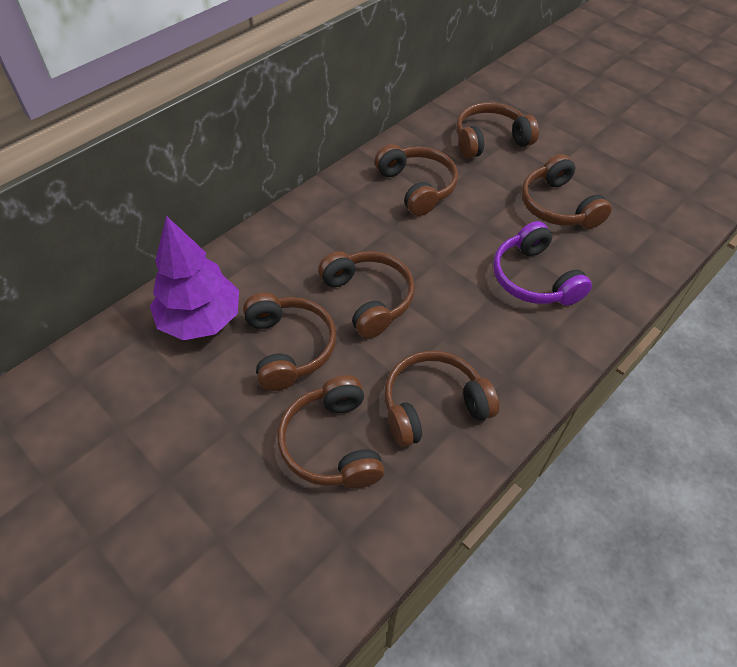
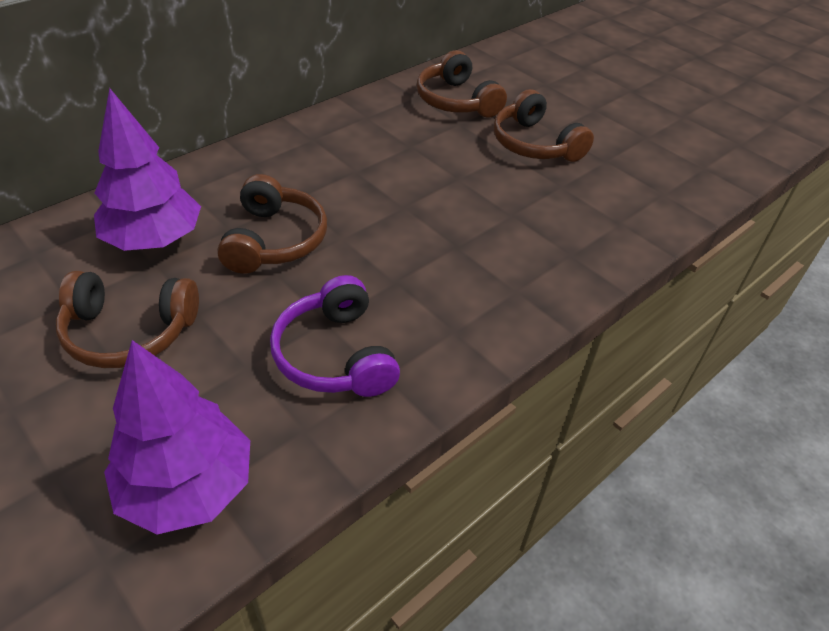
brown headphones: 7 -> 4
purple tree: 1 -> 2

